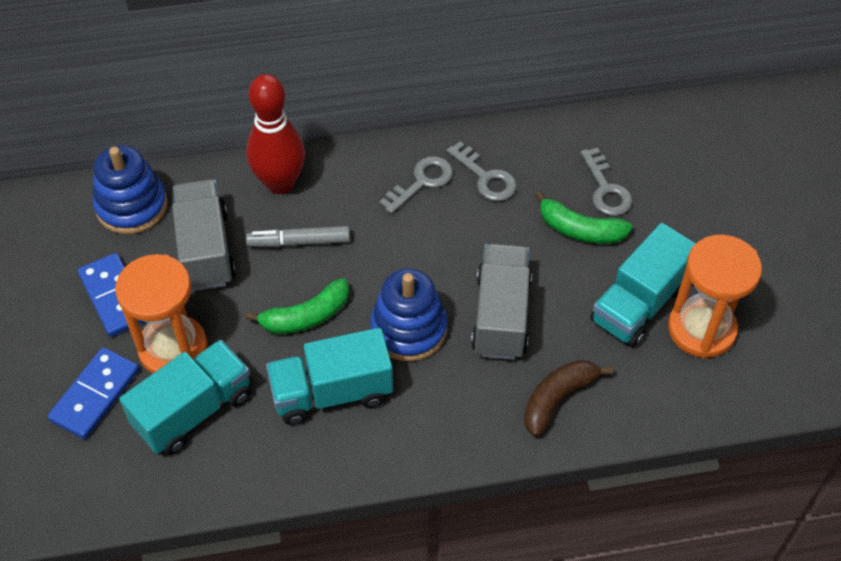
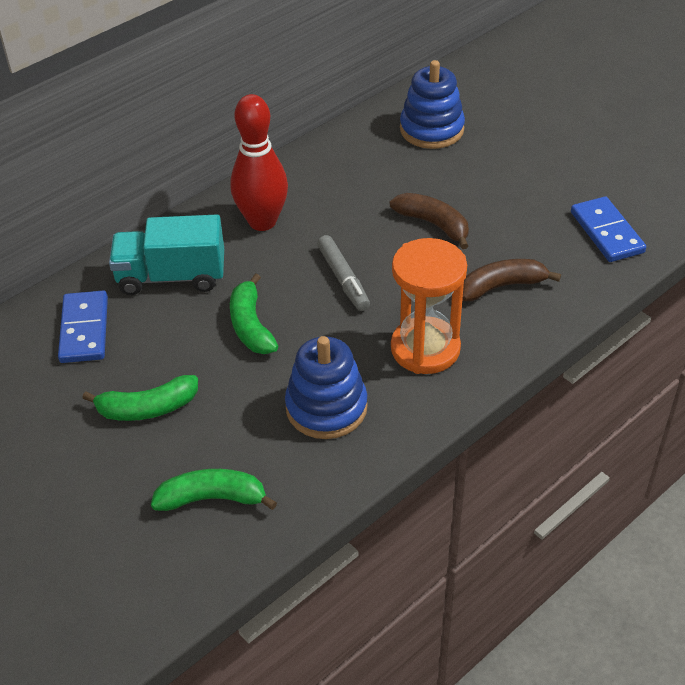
brown banana: 1 -> 2
green banana: 2 -> 3
grey key: 3 -> 0
grey truck: 2 -> 0
orange hourglass: 2 -> 1
turquoise truck: 3 -> 1

